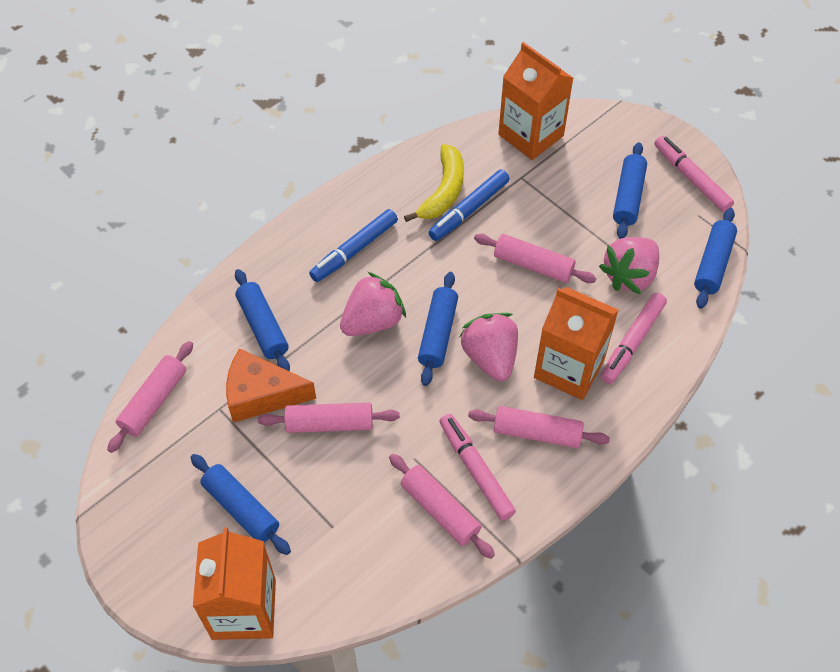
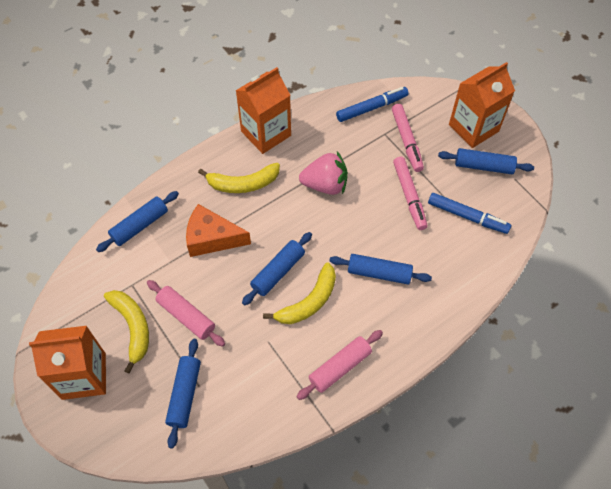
pink marker: 3 -> 2
pink rolling pin: 5 -> 2
pink strawberry: 3 -> 1
yellow banana: 1 -> 3

